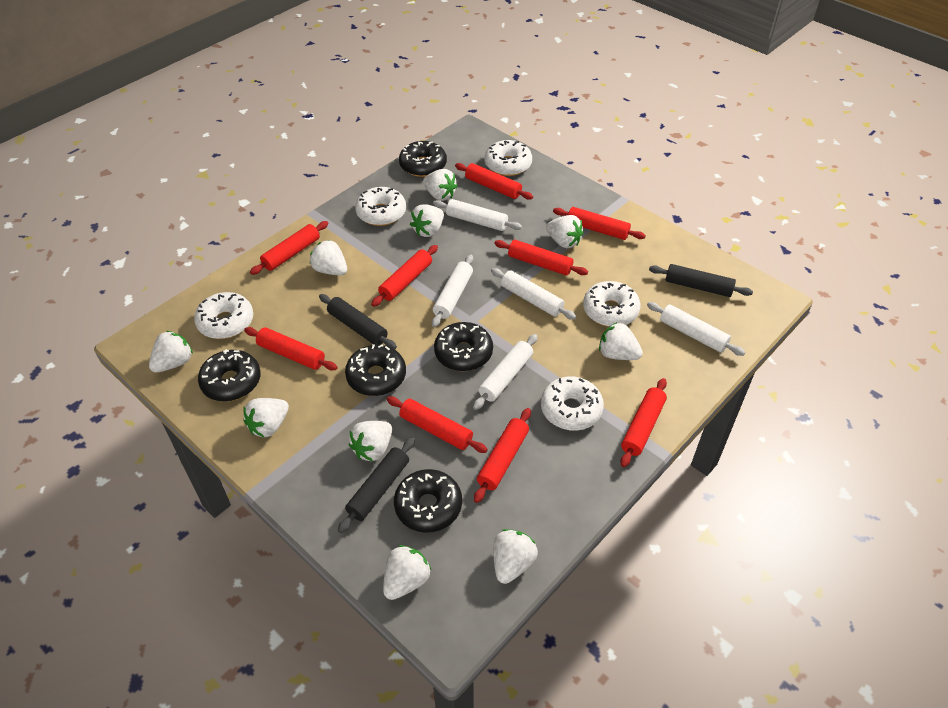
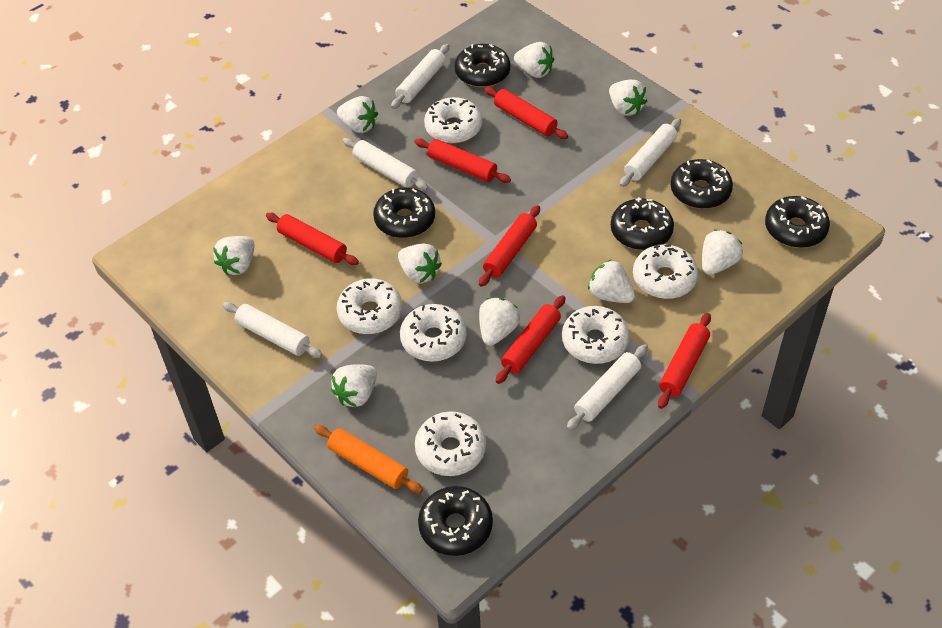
black donut: 5 -> 6
black rolling pin: 3 -> 0
orange rolling pin: 0 -> 1
red rolling pin: 9 -> 6
white donut: 5 -> 6
white strawberry: 10 -> 9

